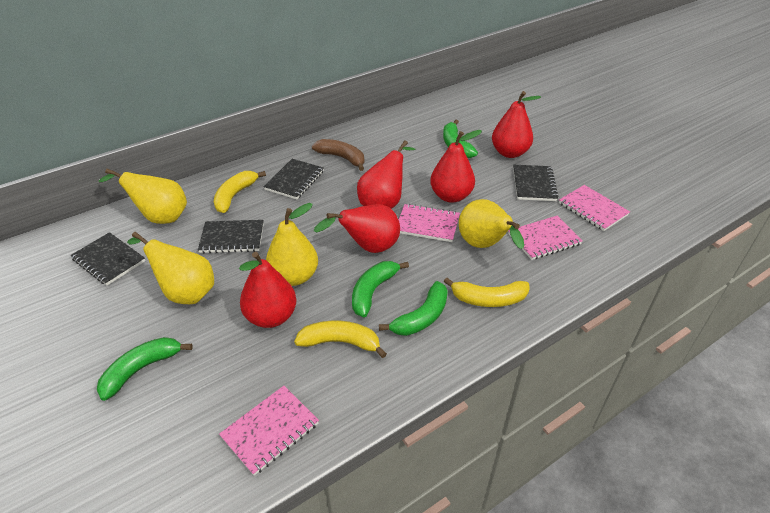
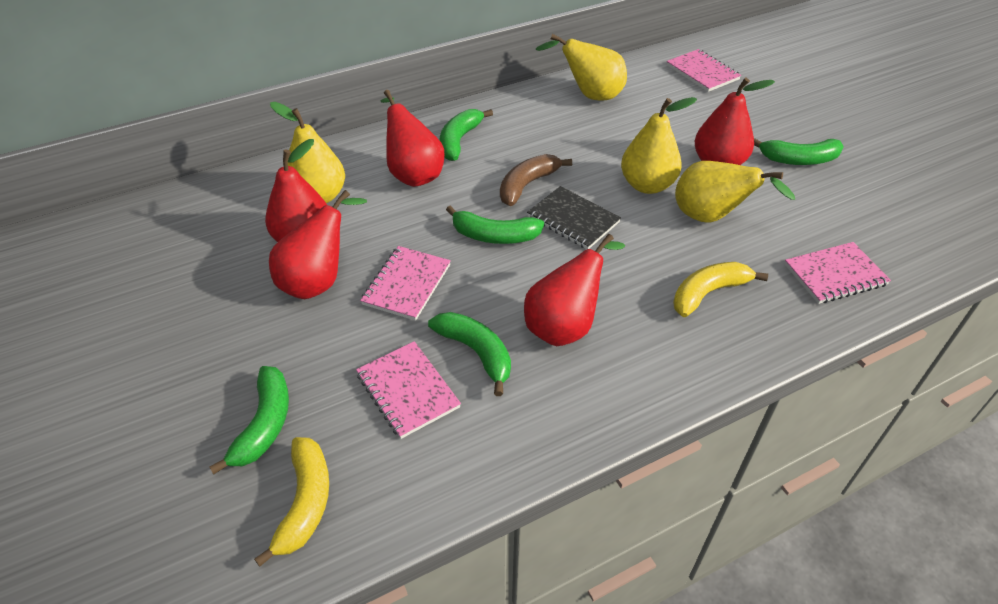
black notebook: 4 -> 1
green banana: 4 -> 5
yellow banana: 3 -> 2

